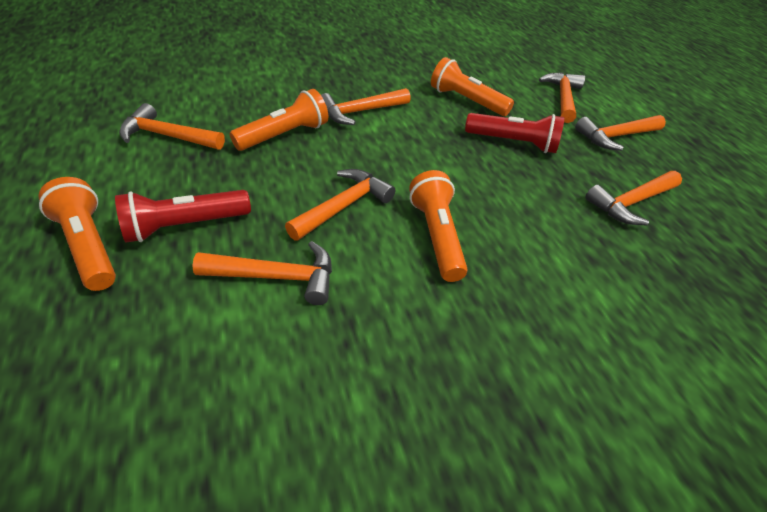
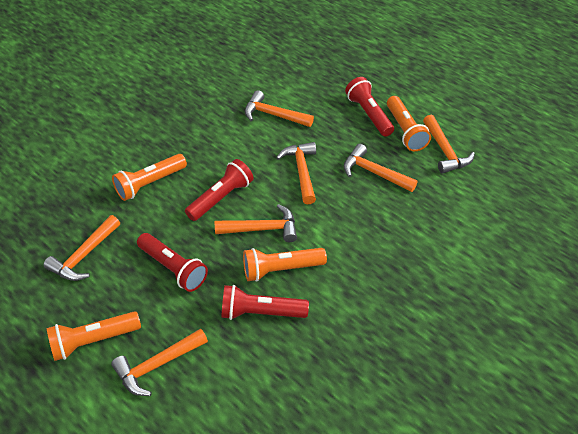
red flashlight: 2 -> 4

